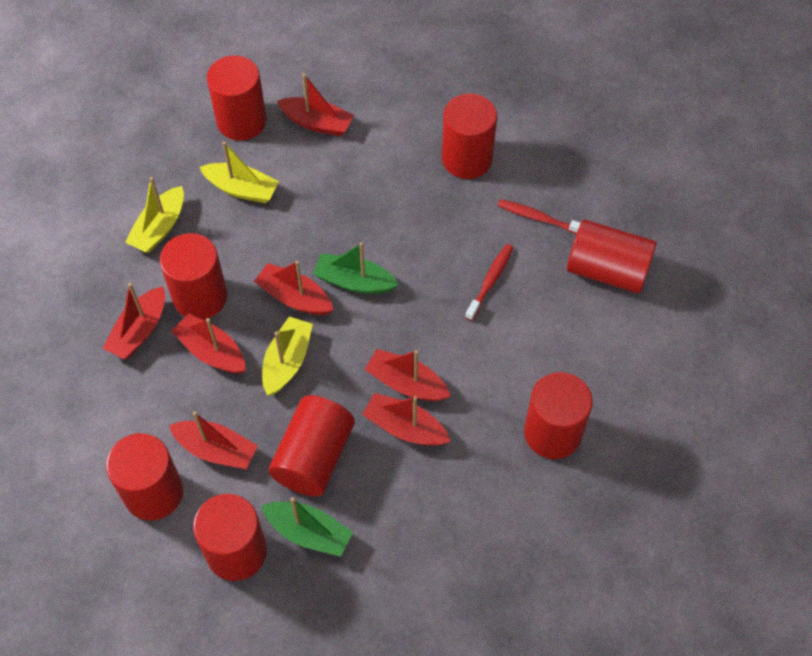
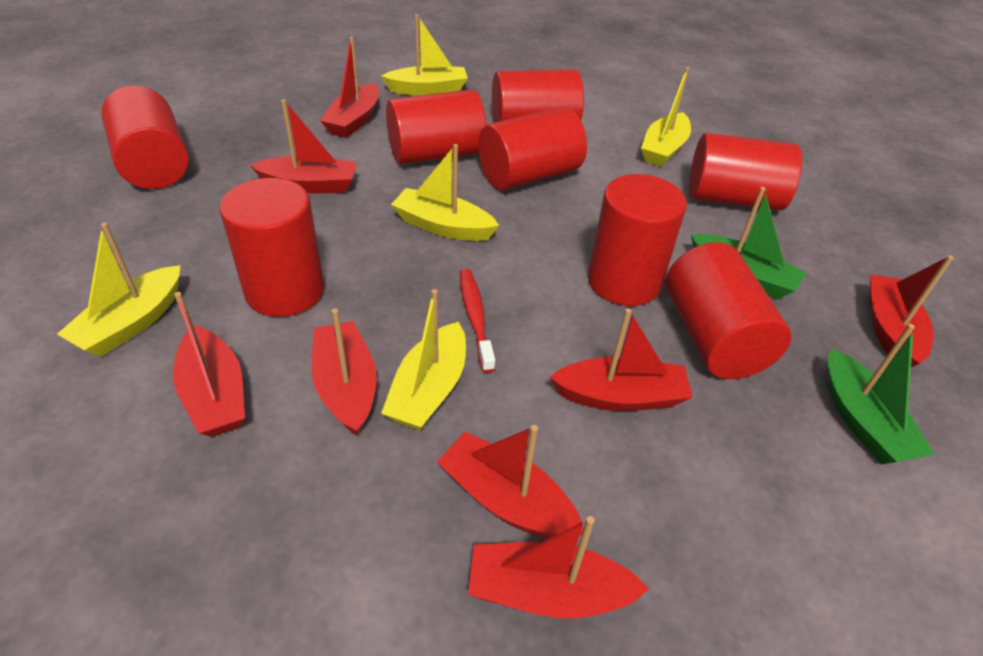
red boat: 7 -> 8
red toothbrush: 2 -> 1
yellow boat: 3 -> 5

